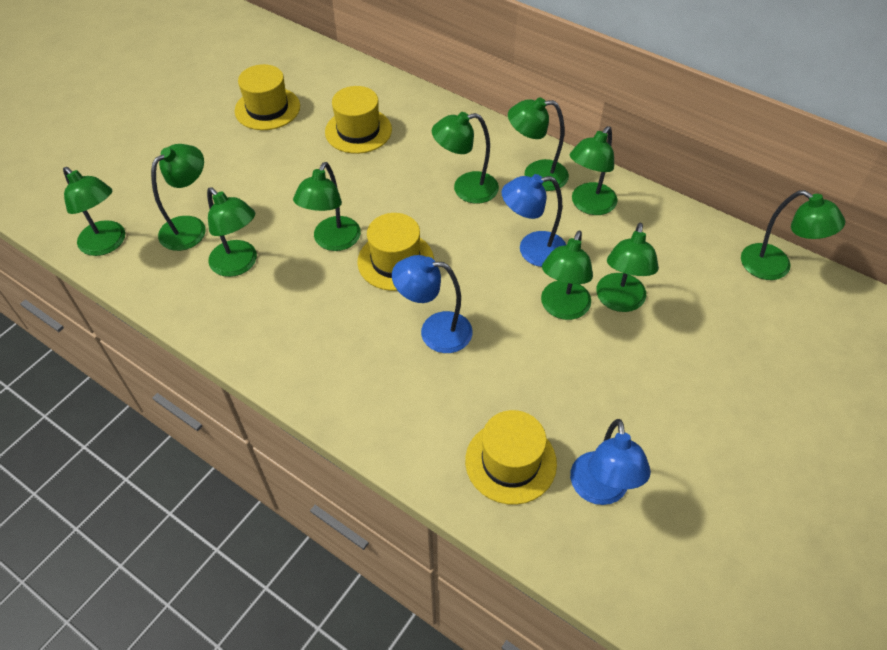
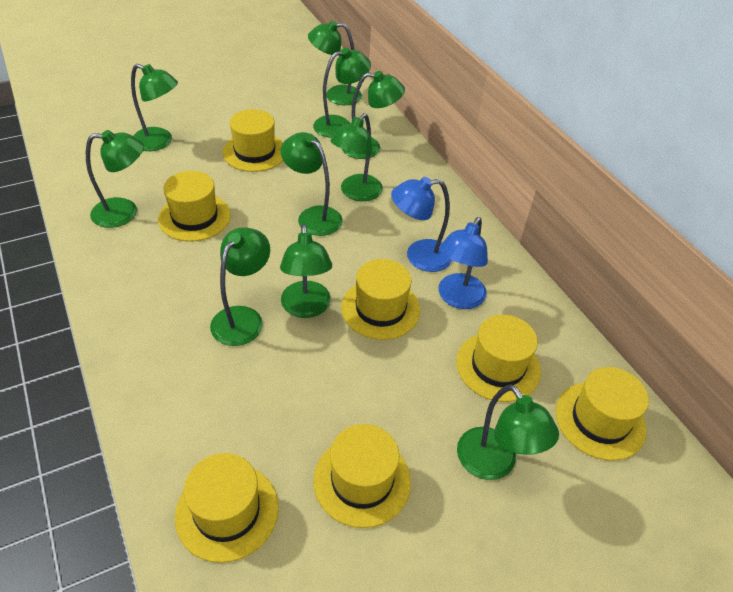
blue lamp: 3 -> 2
yellow hat: 4 -> 7

